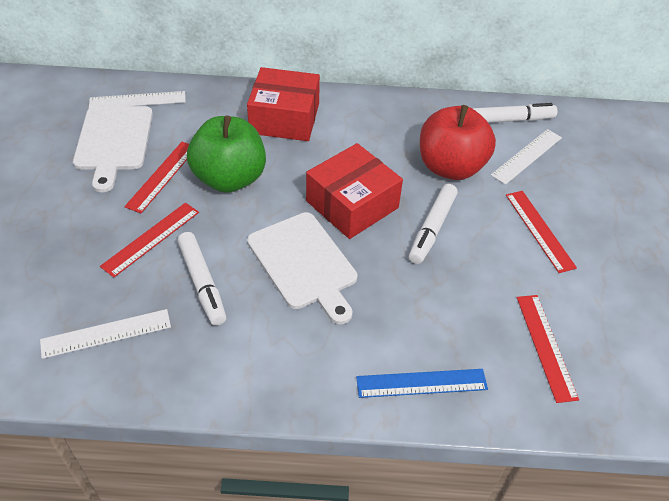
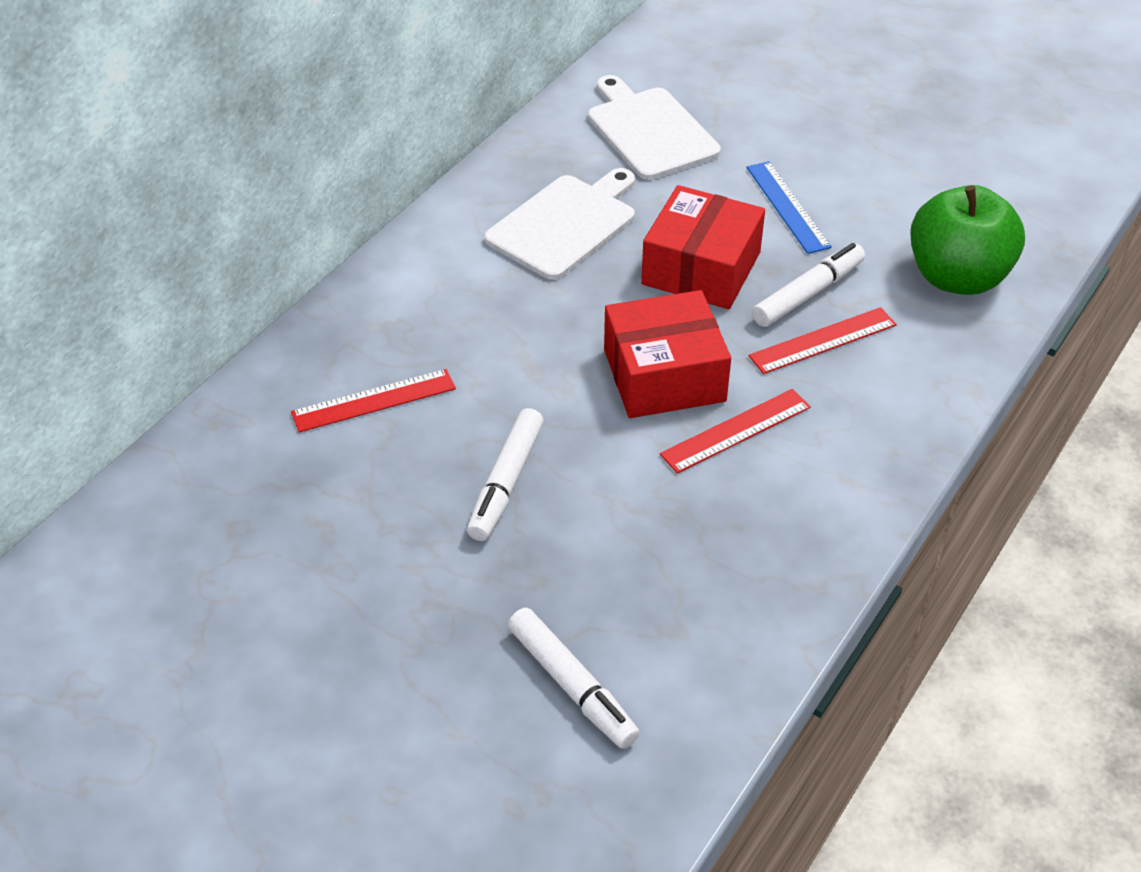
red apple: 1 -> 0
red ruler: 4 -> 3
white ruler: 3 -> 0

